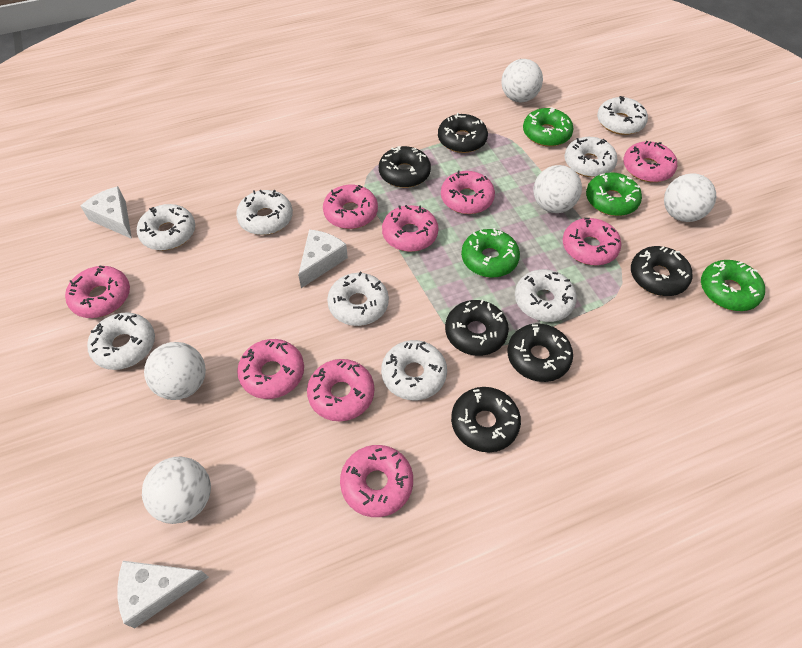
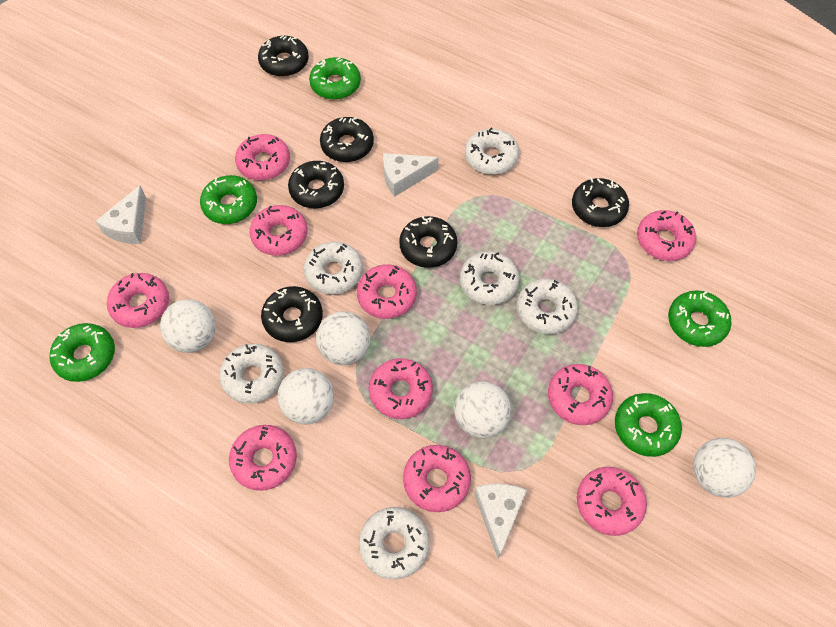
green donut: 4 -> 5
pink donut: 9 -> 10
white donut: 8 -> 6

